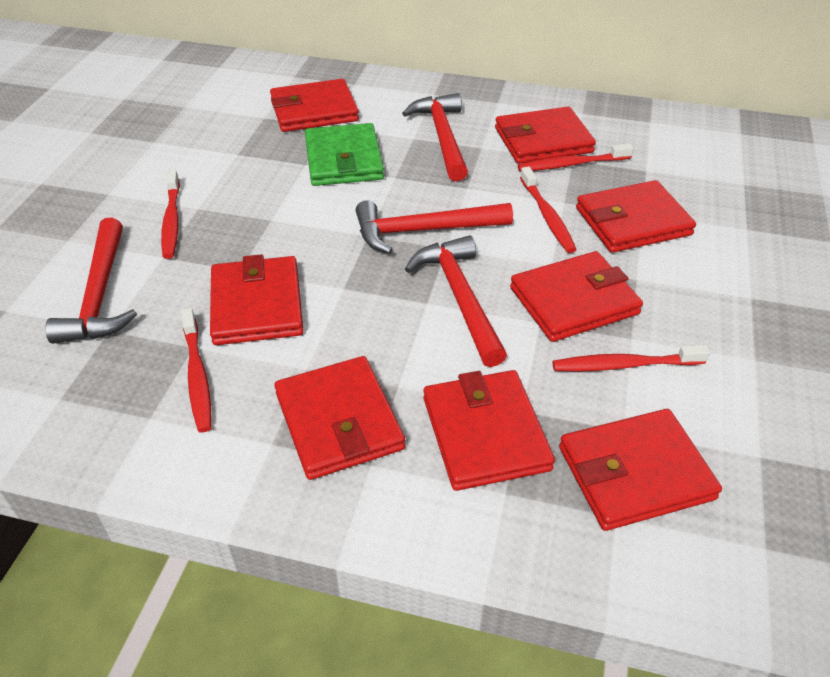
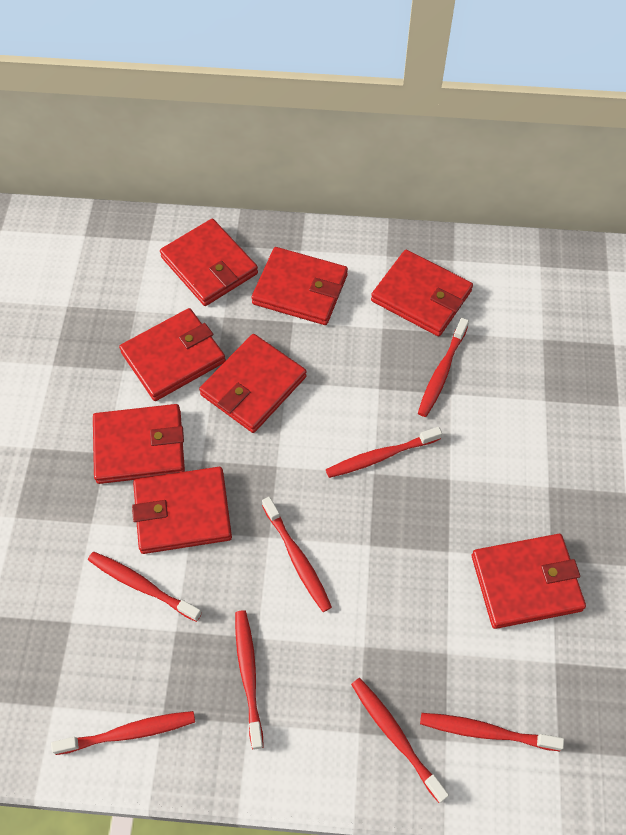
green wallet: 1 -> 0
red hammer: 4 -> 0
red toothbrush: 5 -> 8

